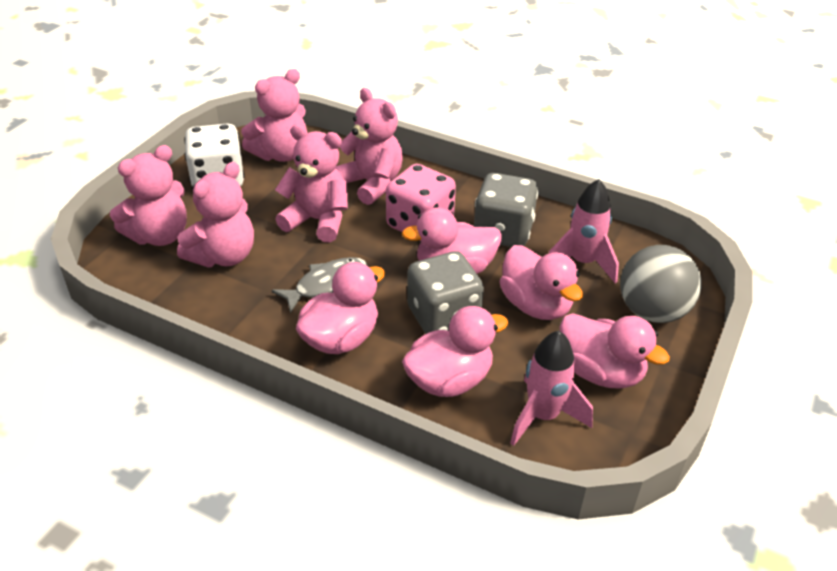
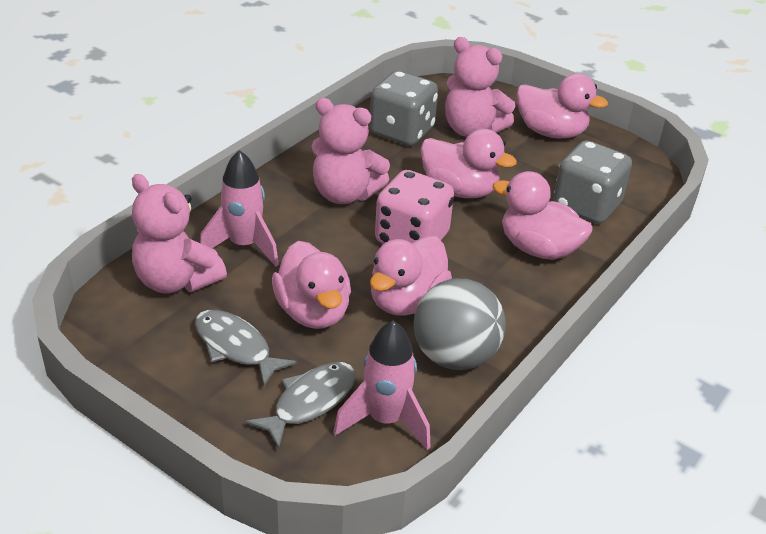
grey fish: 1 -> 2
pink teddy bear: 5 -> 3
white dice: 1 -> 0

